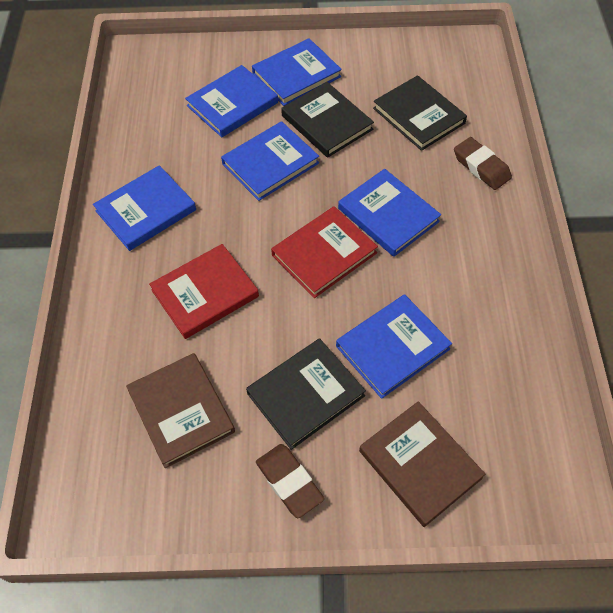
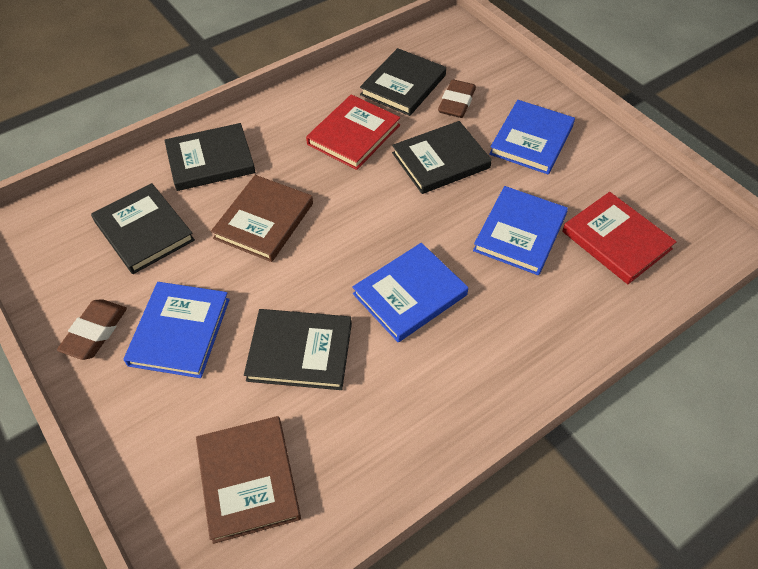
black book: 3 -> 5
blue book: 6 -> 4

